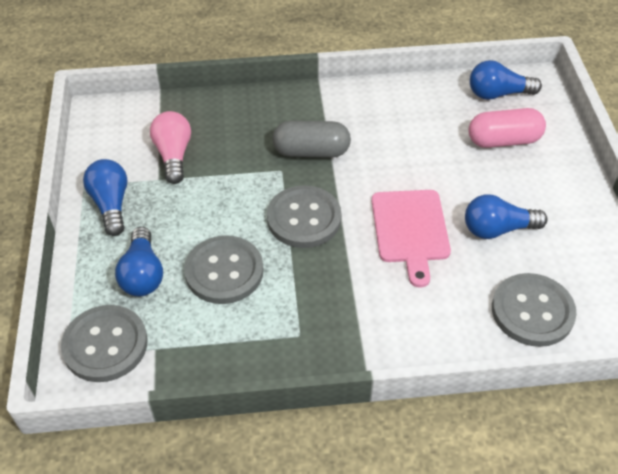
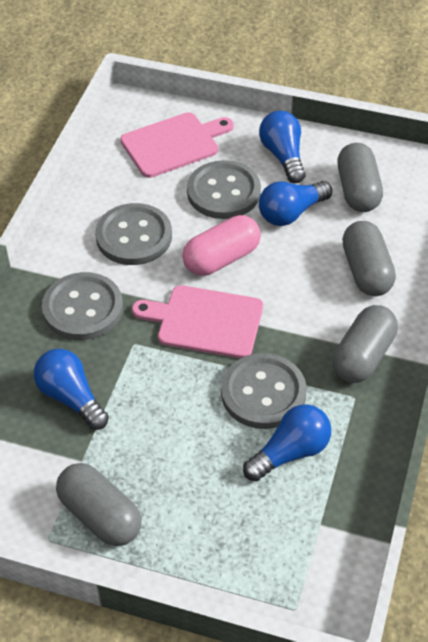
grey capsule: 1 -> 4
pink cutting board: 1 -> 2
pink light bulb: 1 -> 0

